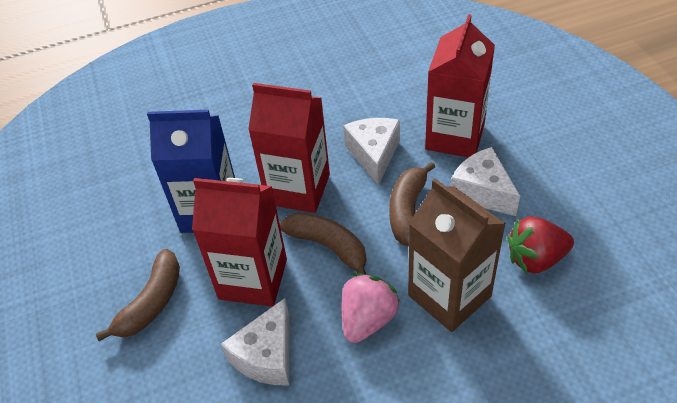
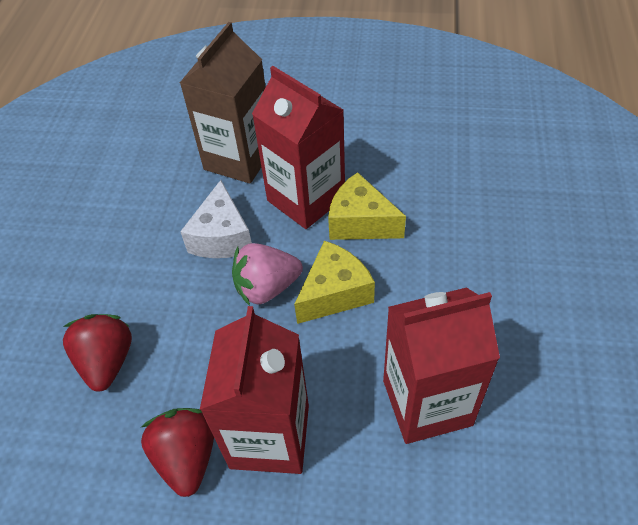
blue carton: 1 -> 0
brown banana: 3 -> 0
red strawberry: 1 -> 2
white cheese: 3 -> 1
yellow cheese: 0 -> 2

